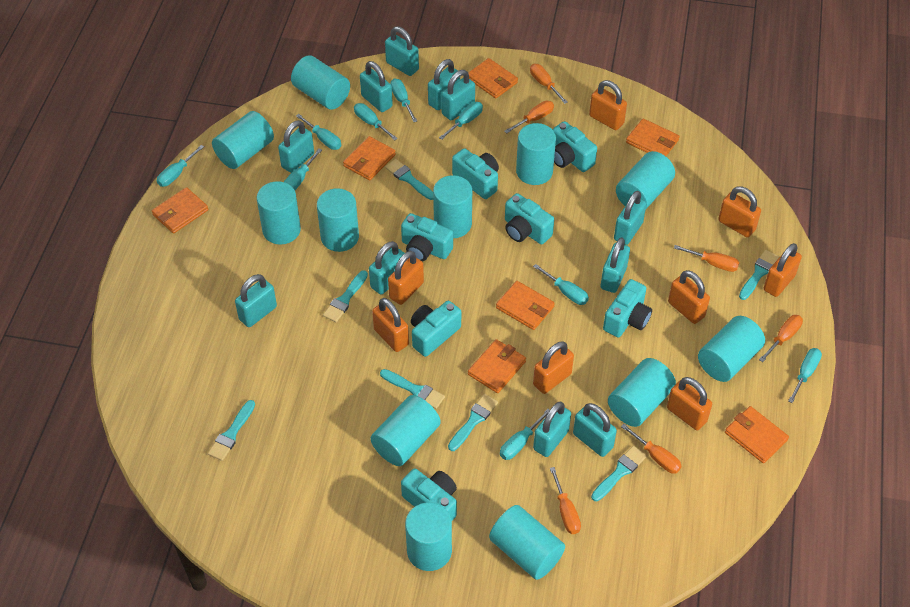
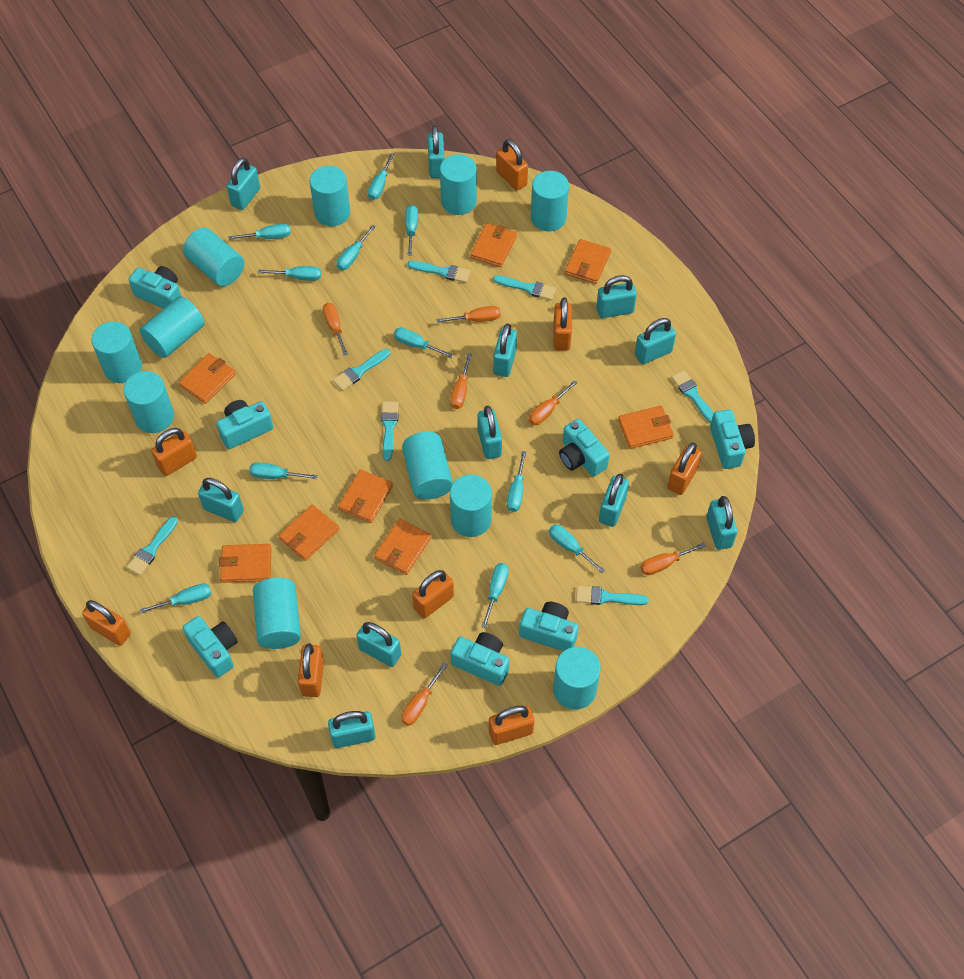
orange wallet: 7 -> 8
turquoise cylinder: 12 -> 11
turquoise screwdriver: 9 -> 11

